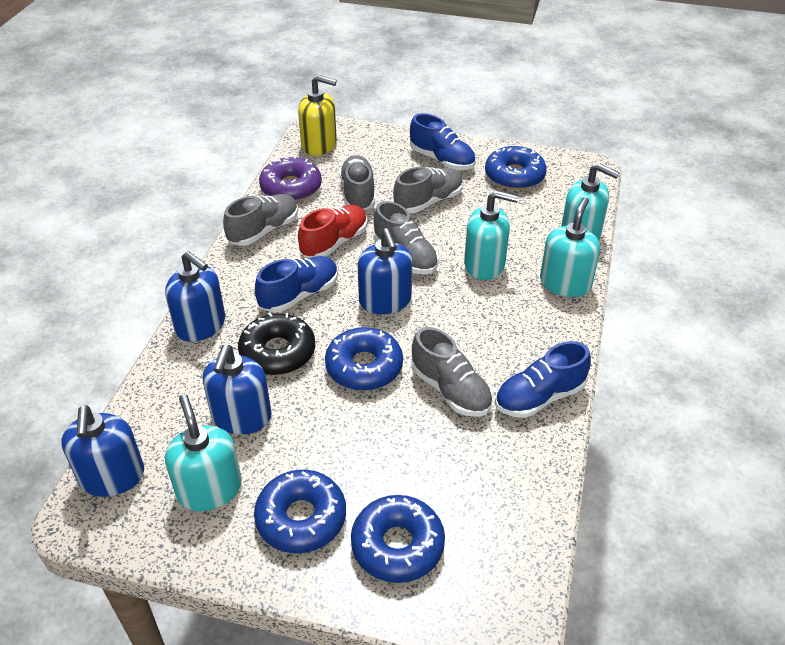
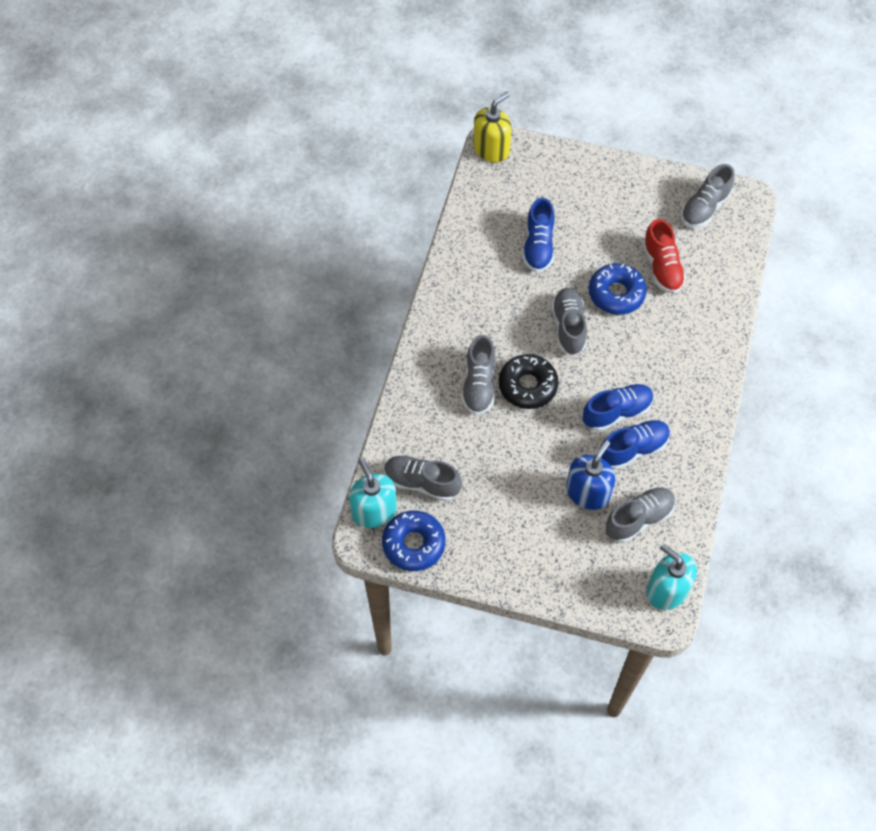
blue donut: 4 -> 2
blue soap dispenser: 4 -> 1
purple donut: 1 -> 0
turquoise soap dispenser: 4 -> 2

